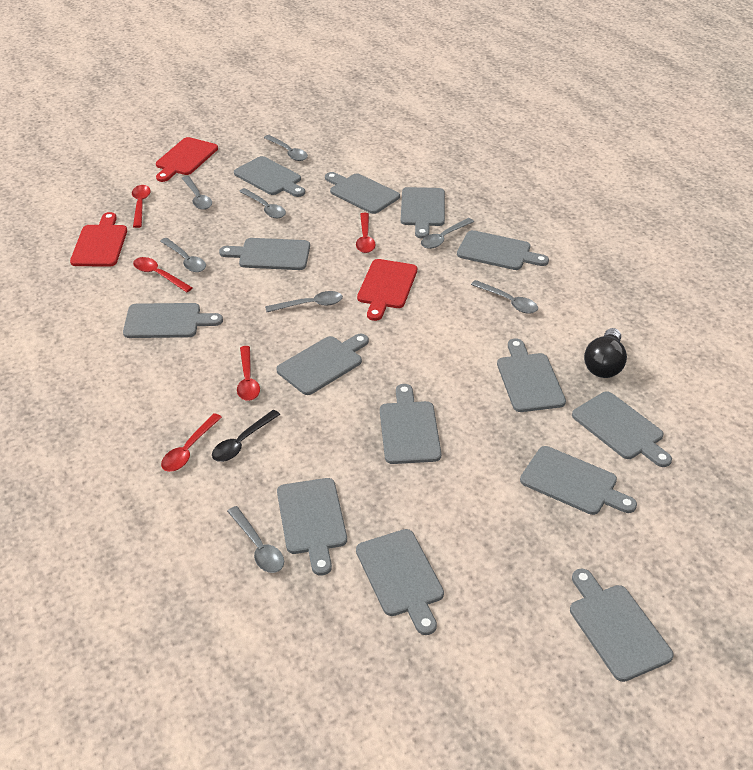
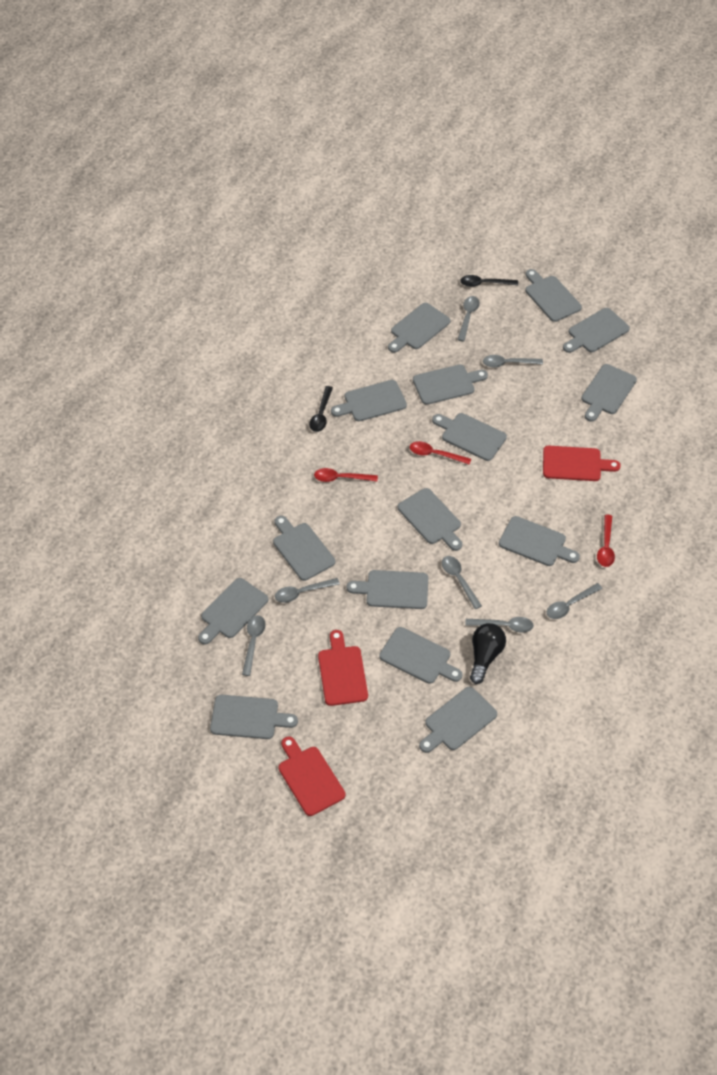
black spoon: 1 -> 2
grey cutting board: 14 -> 15
grey spoon: 8 -> 7
red spoon: 5 -> 3

